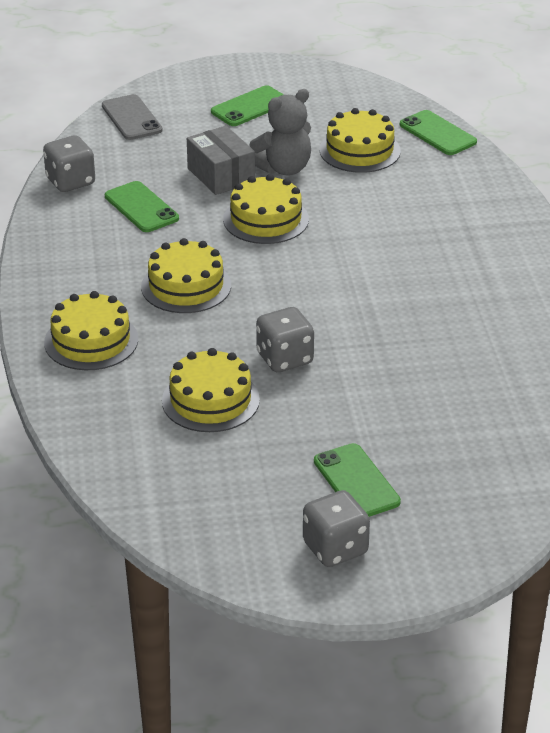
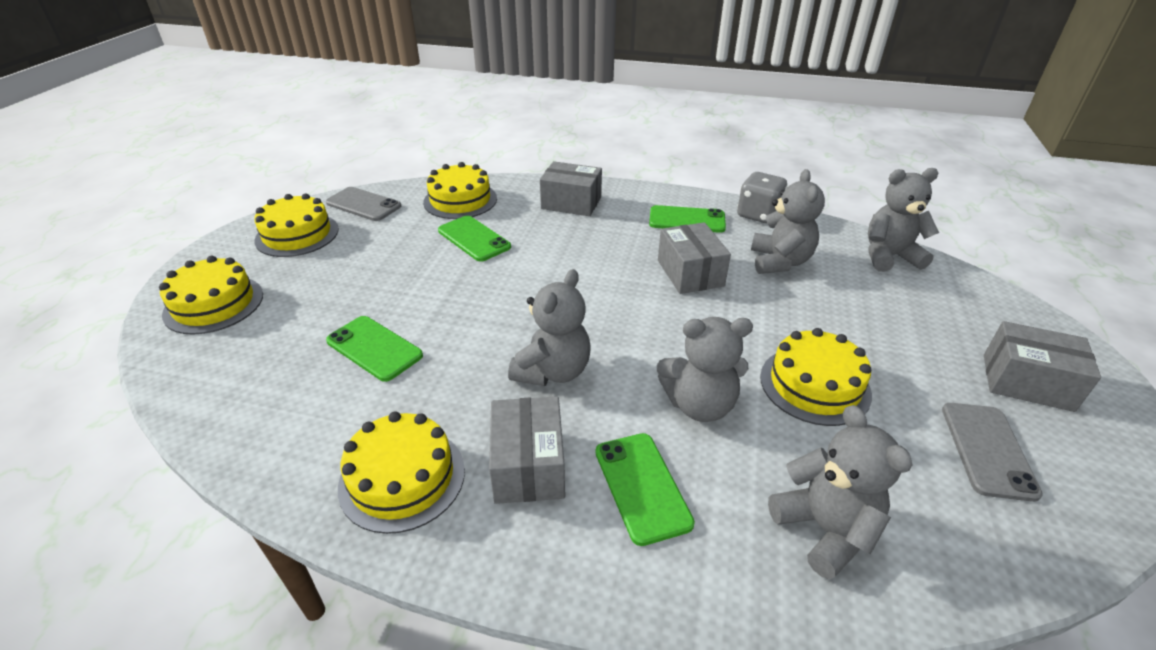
grey box: 1 -> 4
grey dice: 3 -> 1
grey phone: 1 -> 2
grey teddy bear: 1 -> 5

